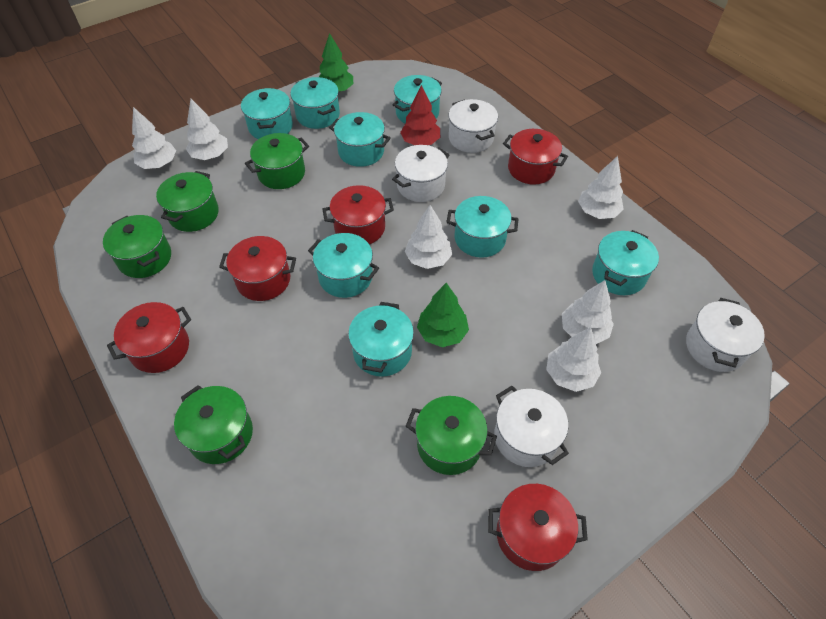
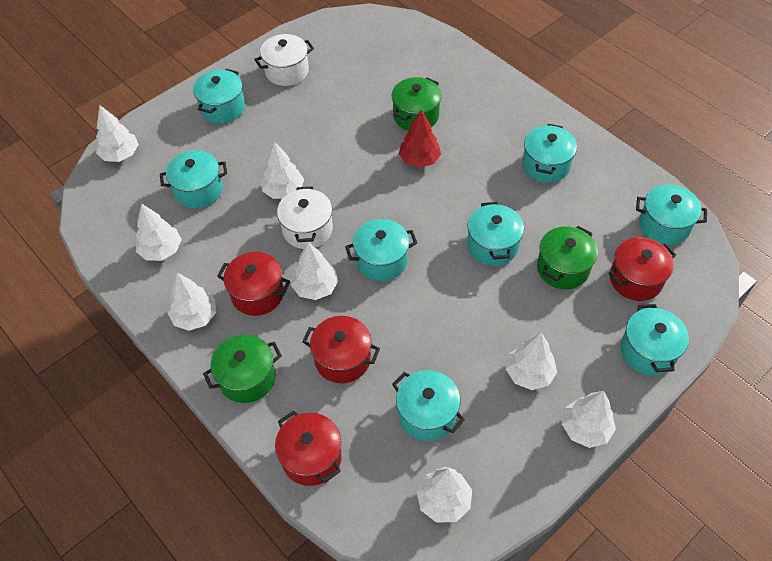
green pot: 5 -> 3
green tree: 2 -> 0
red pot: 5 -> 4
white pot: 4 -> 2
white tree: 6 -> 8

